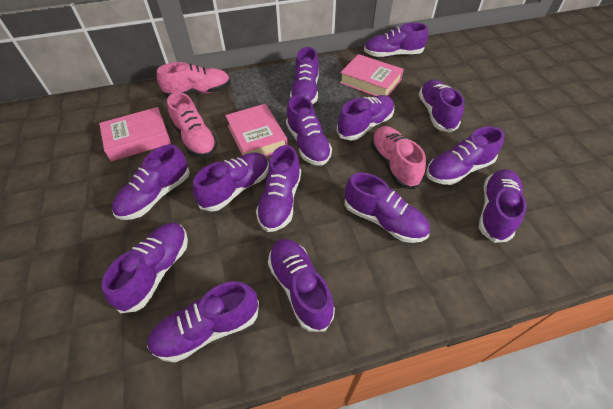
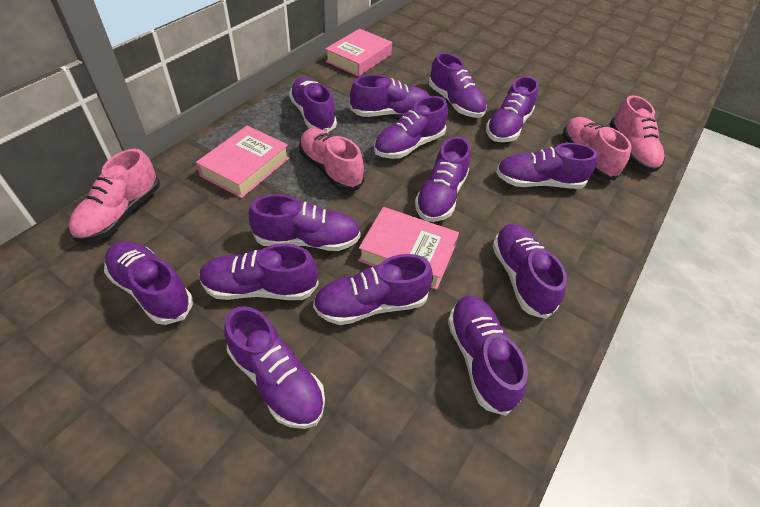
pink shoe: 3 -> 4

